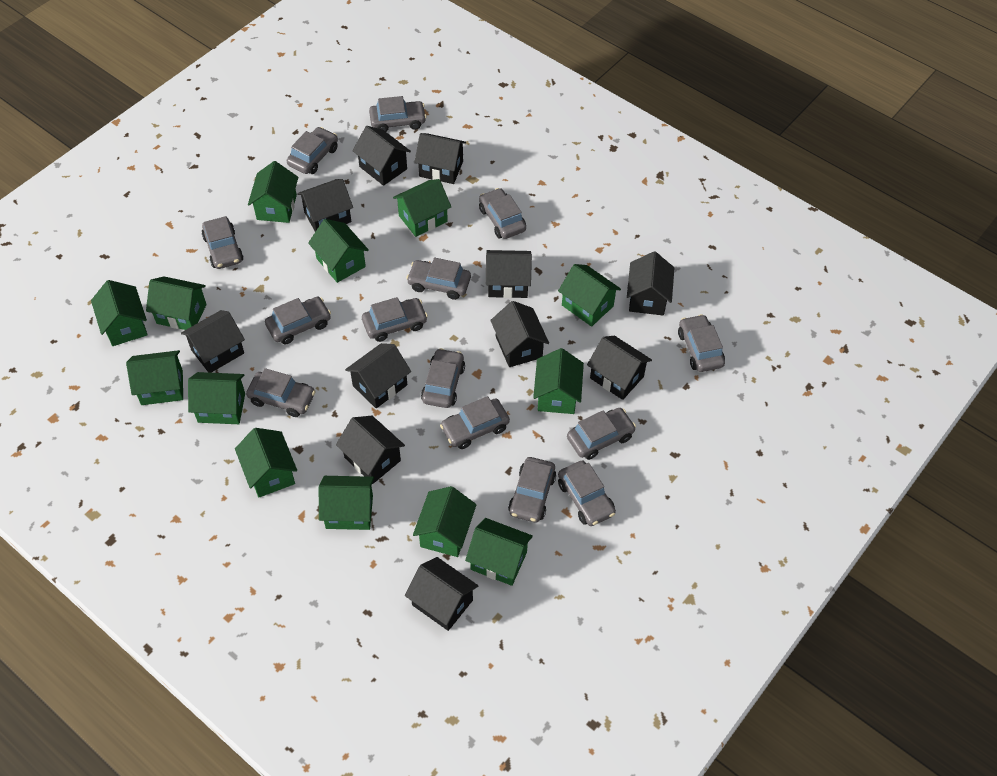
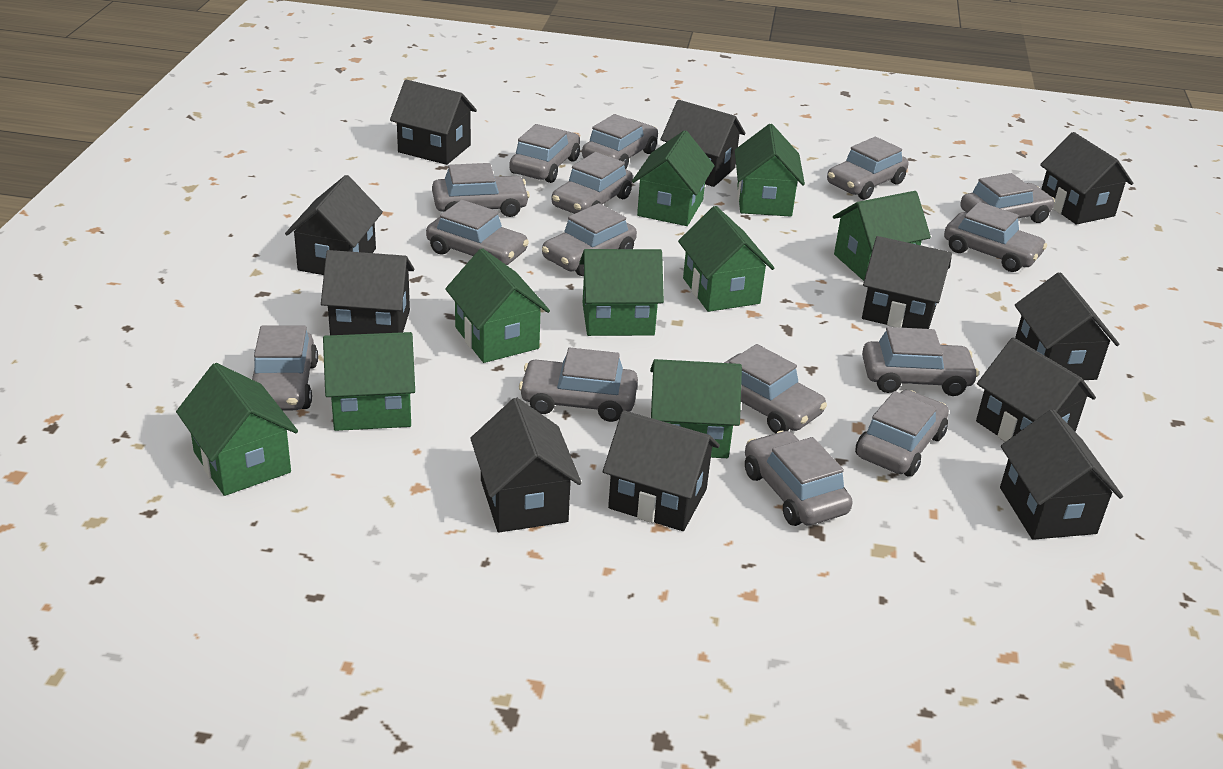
green house: 13 -> 9
grey car: 14 -> 15

